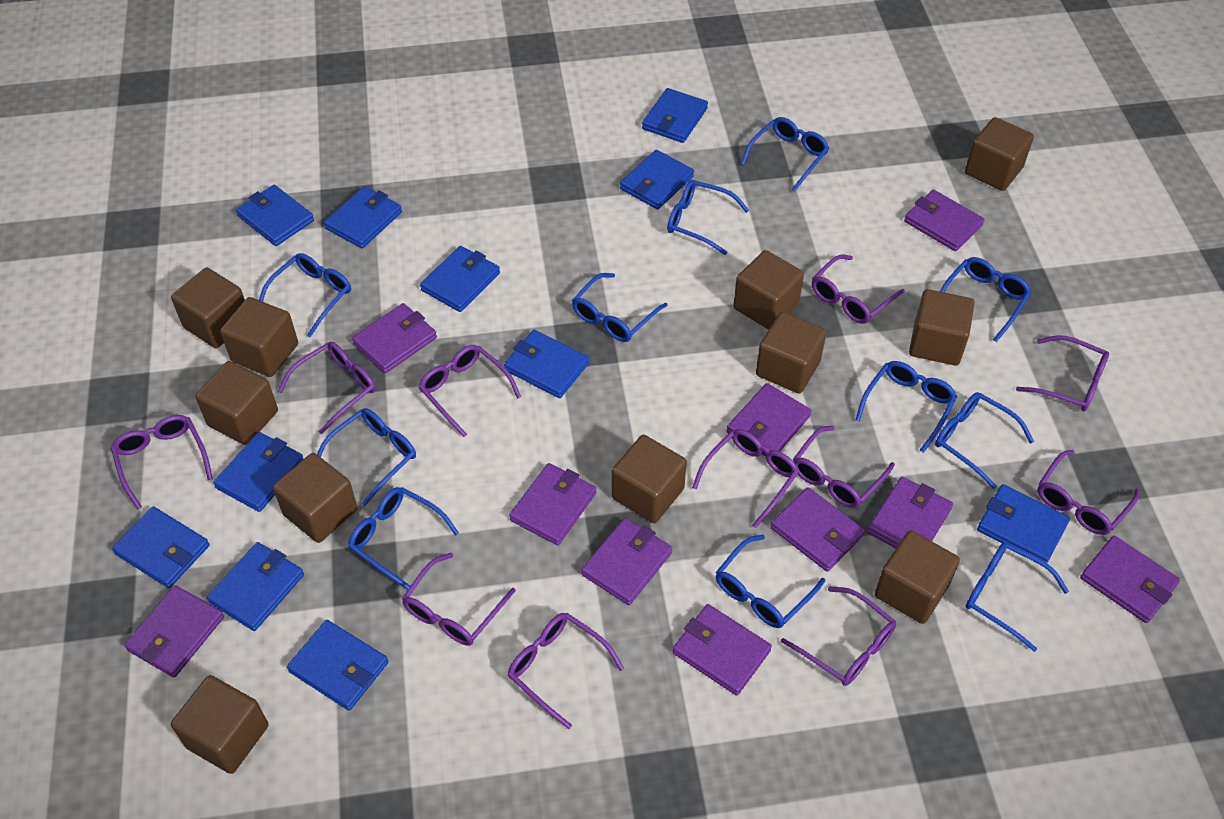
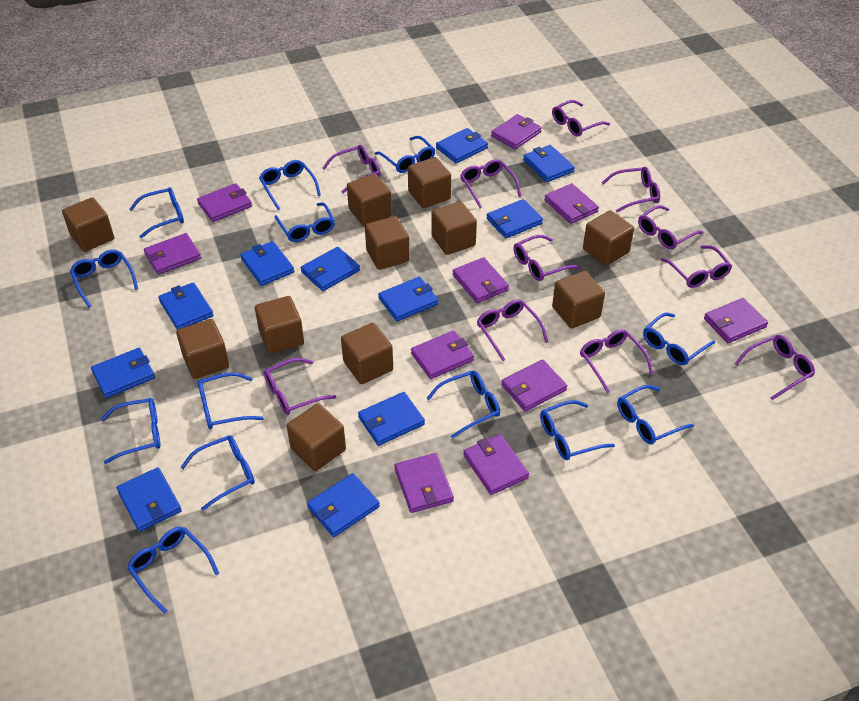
blue glasses: 11 -> 13

